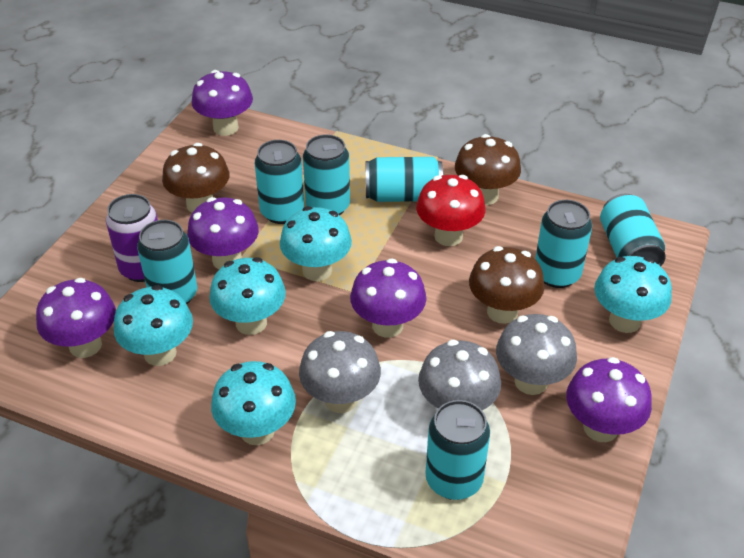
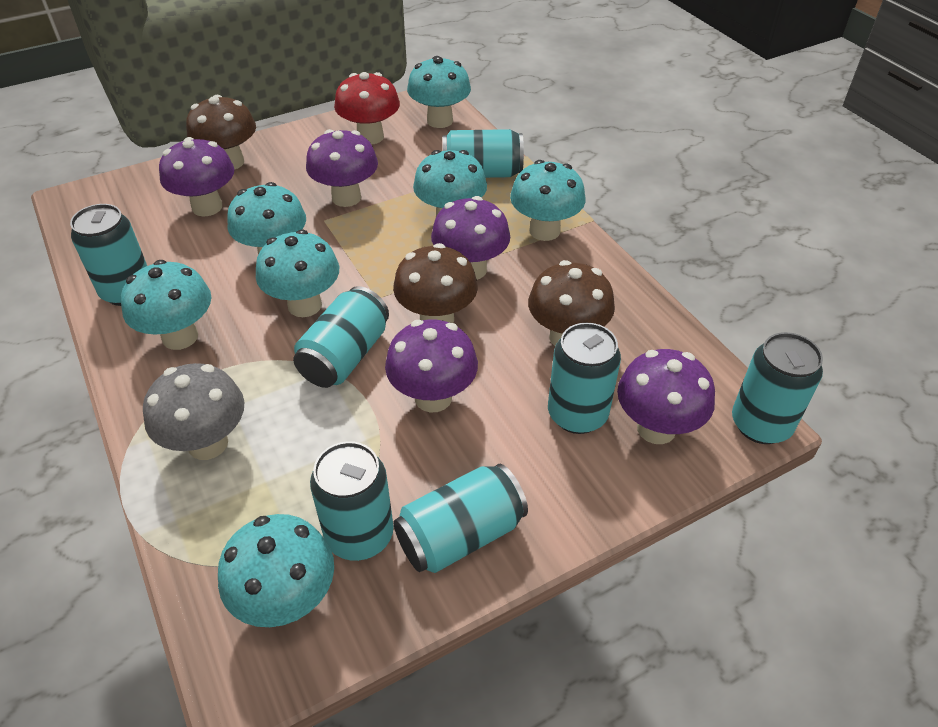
grey mushroom: 3 -> 1
purple can: 1 -> 0
turquoise mushroom: 5 -> 7

